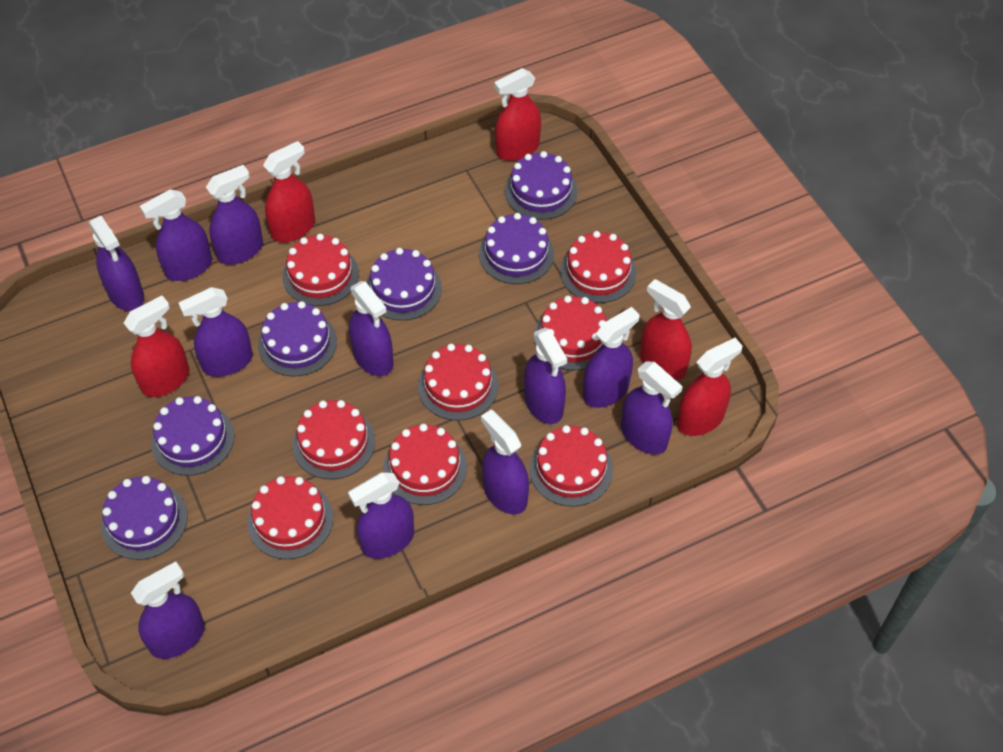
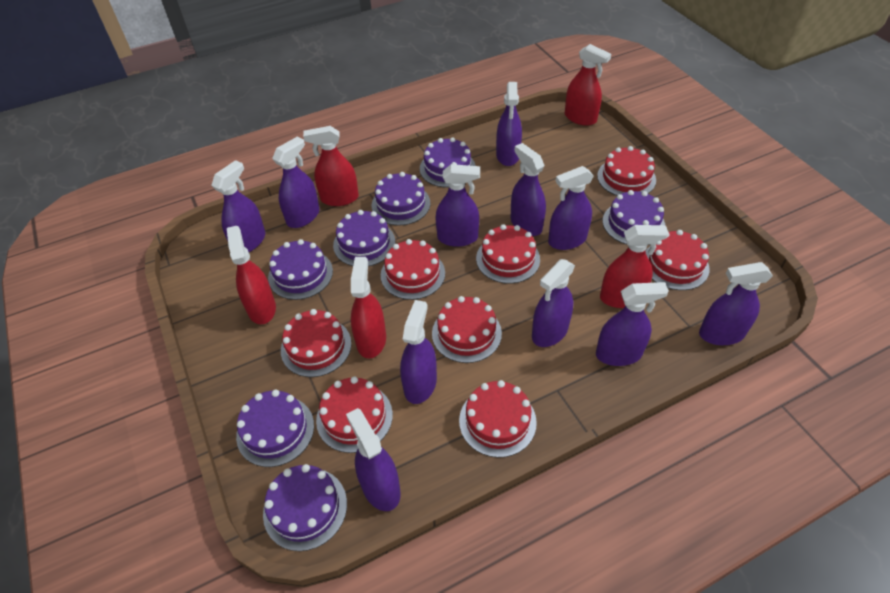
purple cake: 6 -> 7

